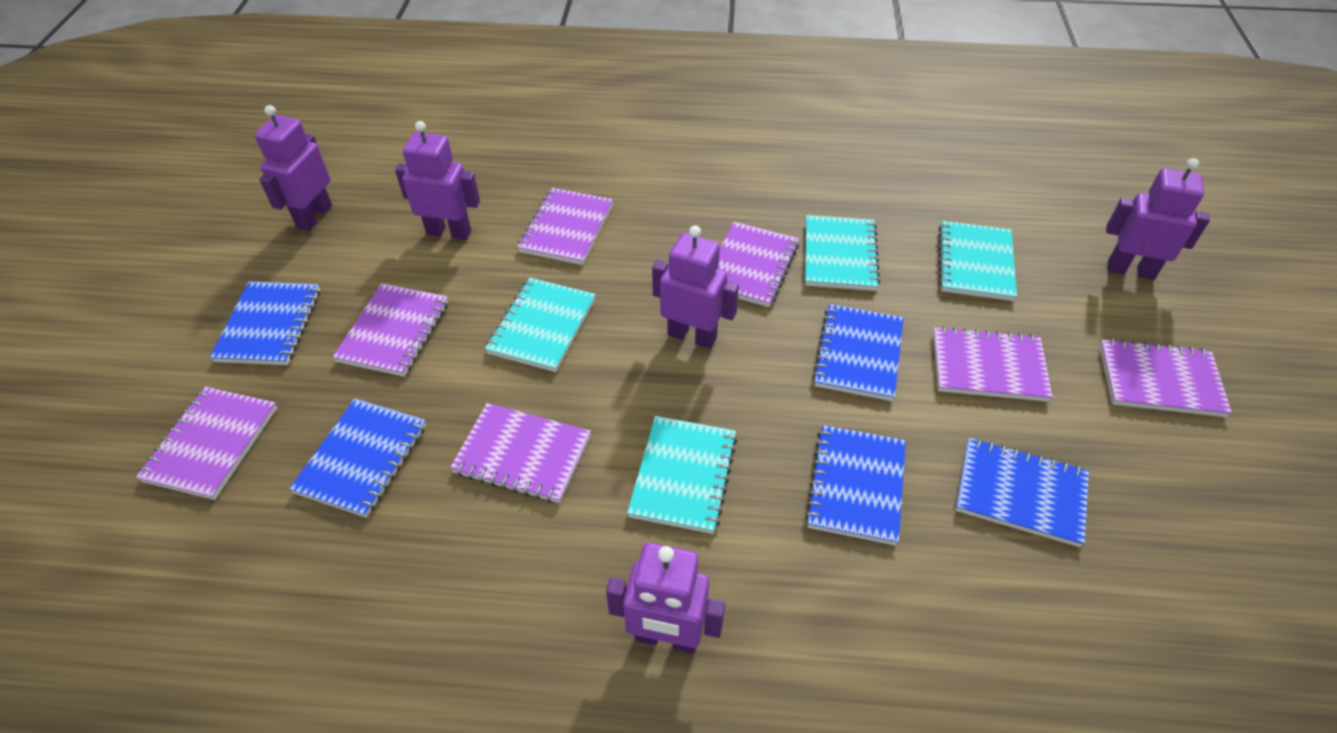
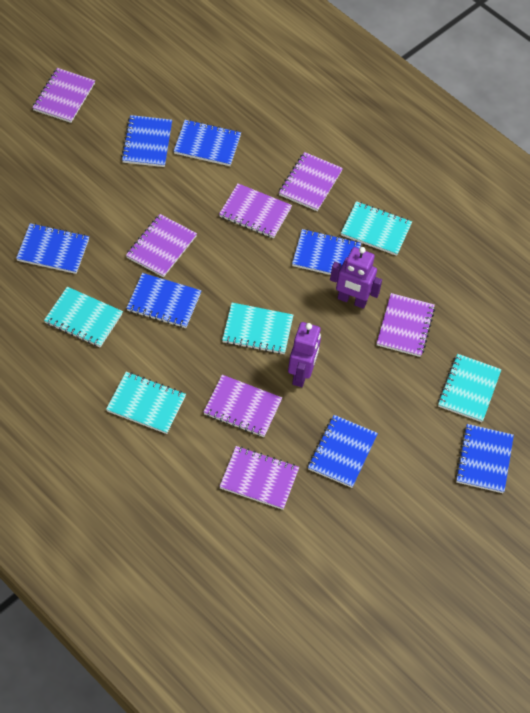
blue notebook: 5 -> 7
purple robot: 5 -> 2
turquoise notebook: 4 -> 5

